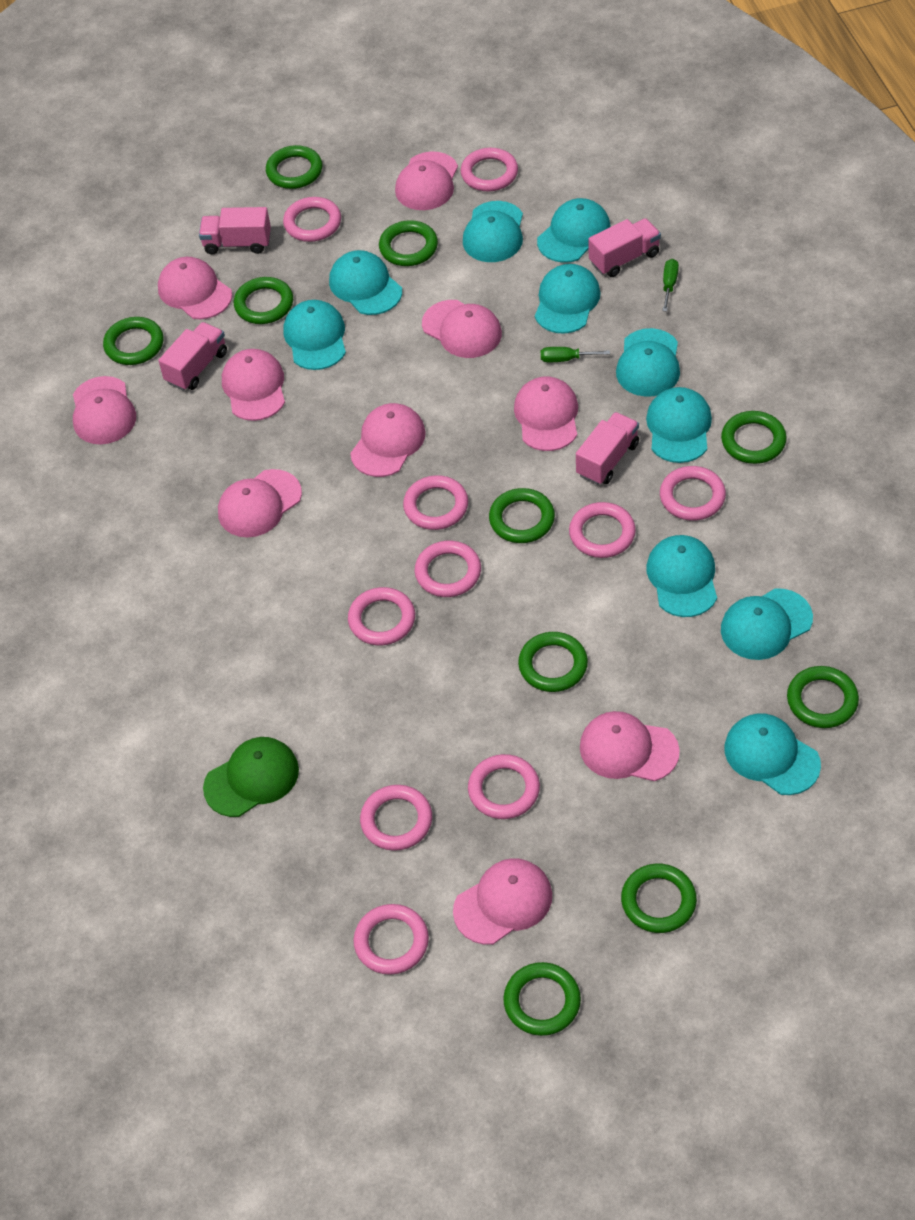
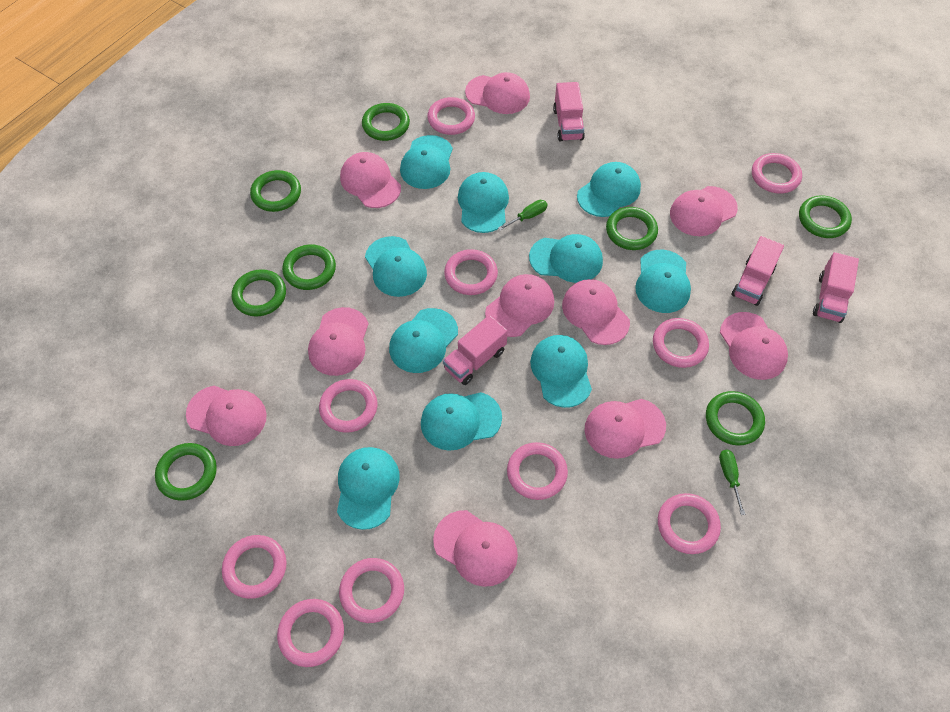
green cap: 1 -> 0
green ring: 10 -> 8

